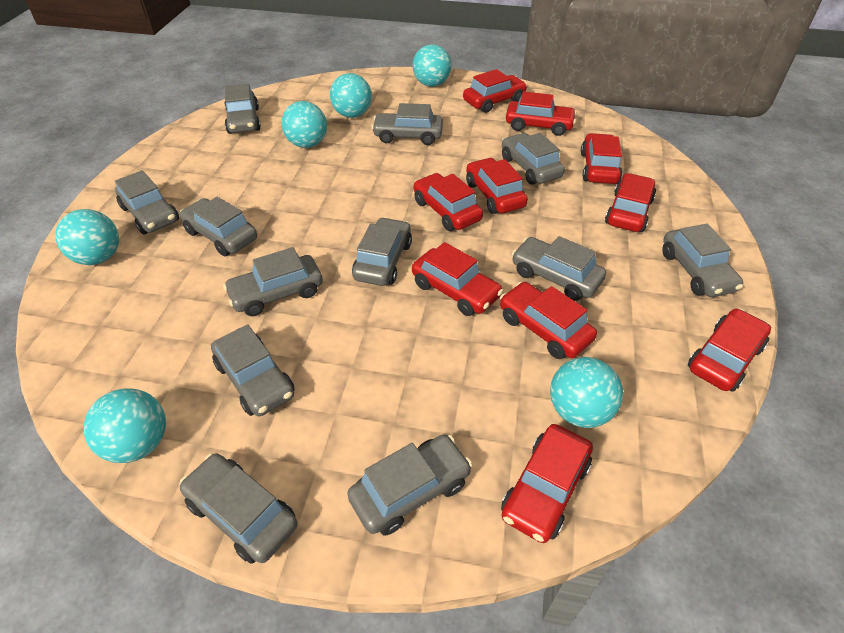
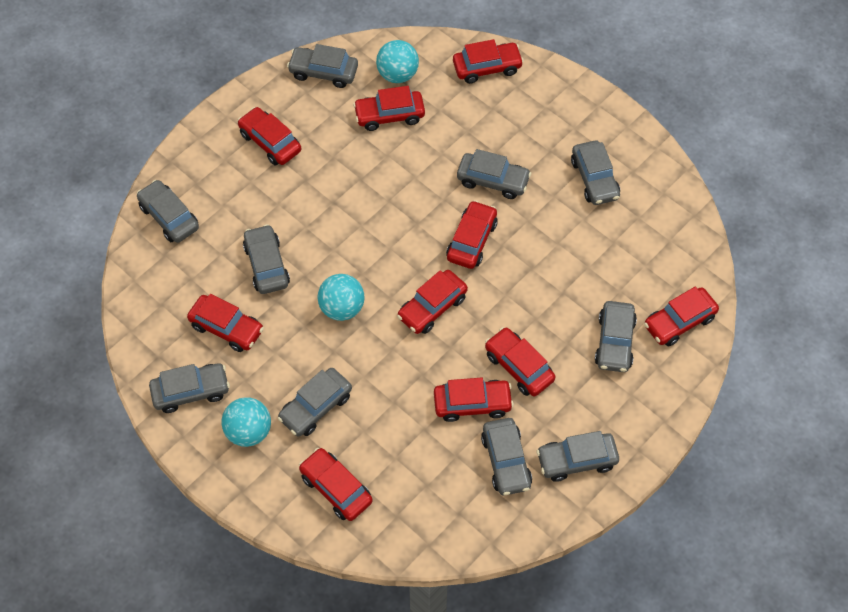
grey car: 12 -> 10
turquoise ball: 6 -> 3

